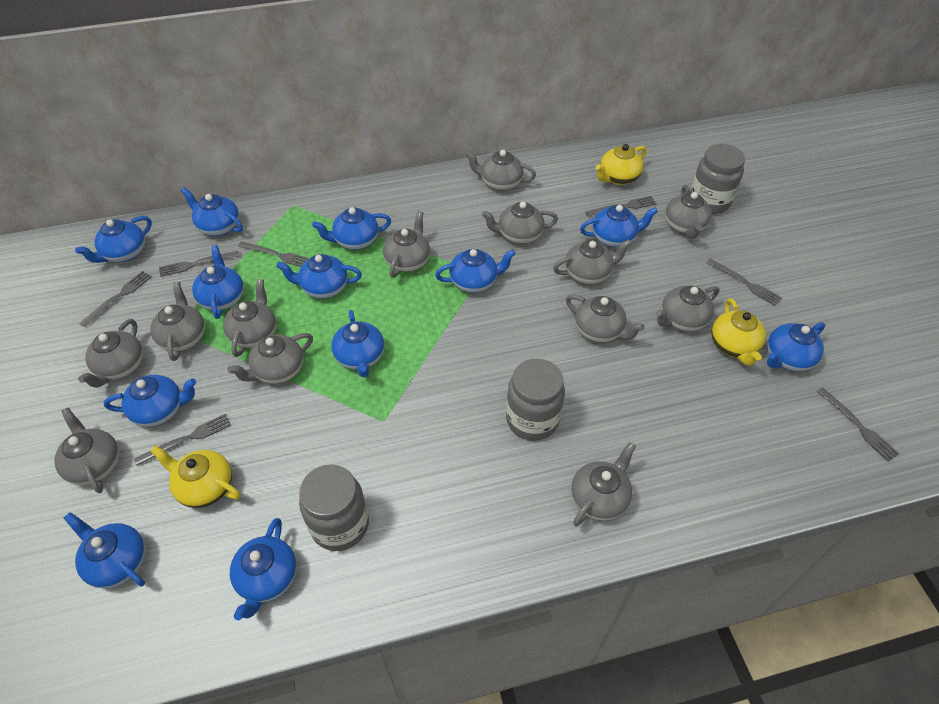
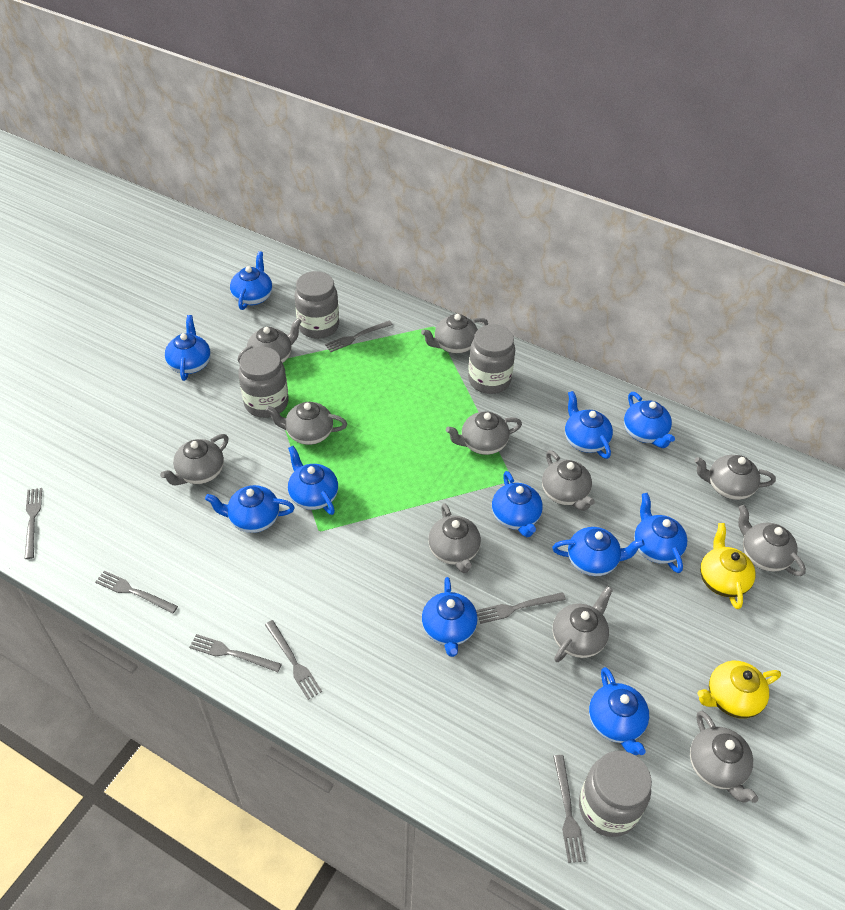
blue teapot: 12 -> 11
grey jar: 3 -> 4
grey teapot: 13 -> 11
yellow teapot: 3 -> 2

